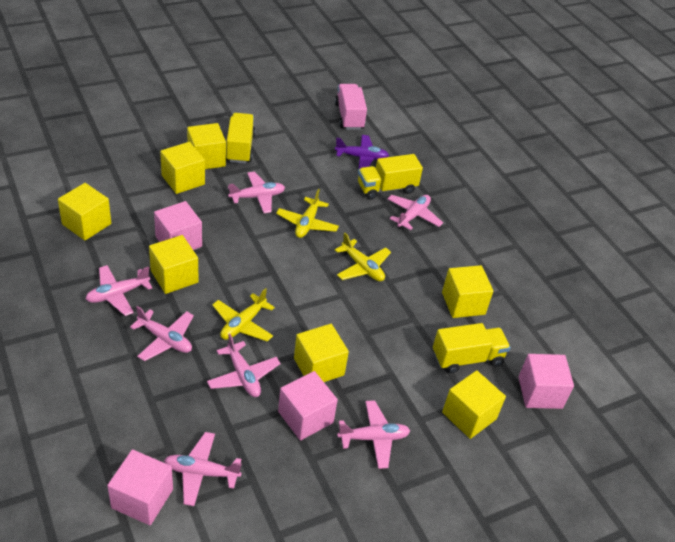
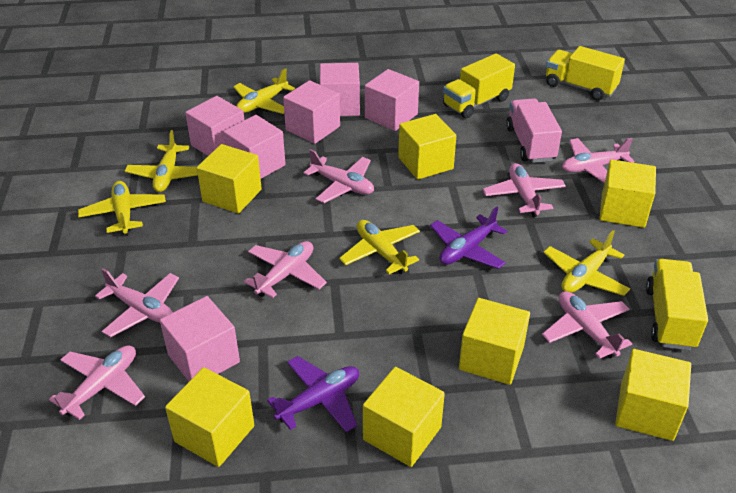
pink cube: 4 -> 6
purple plane: 1 -> 2
yellow plane: 3 -> 5

